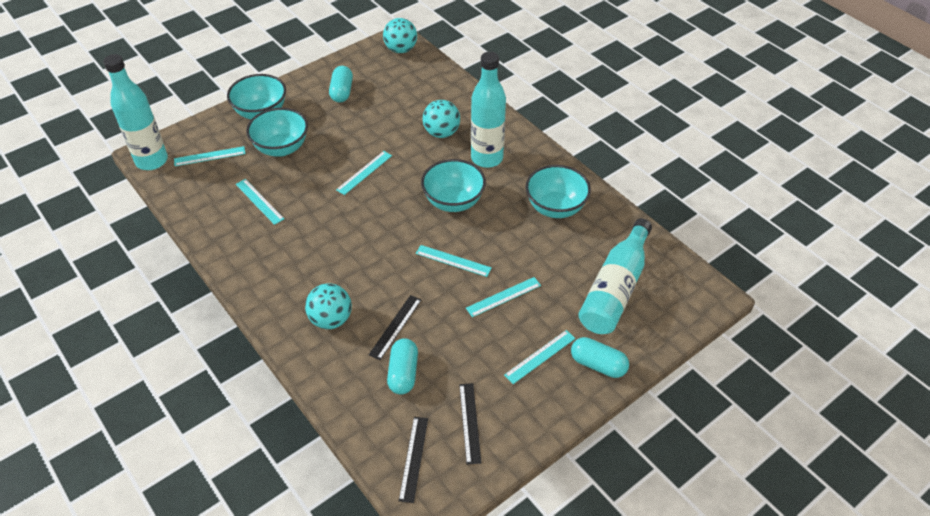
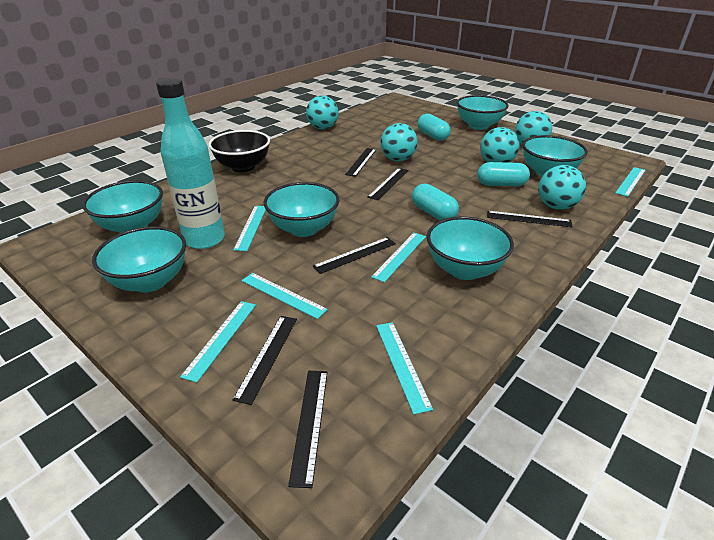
black bowl: 0 -> 1
black ruler: 3 -> 6
turquoise ball: 3 -> 5
turquoise bottle: 3 -> 1
turquoise bowl: 4 -> 6

